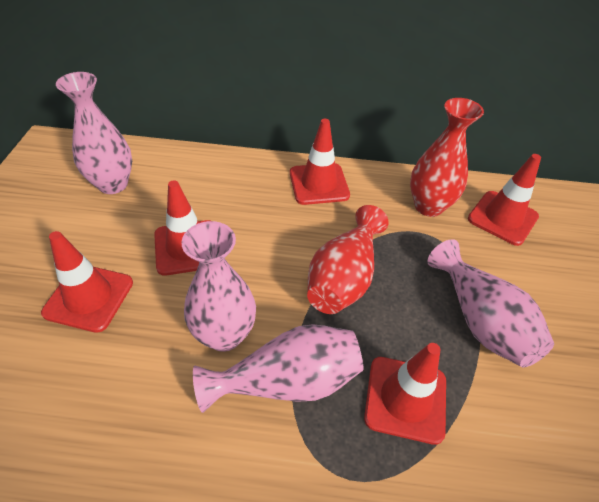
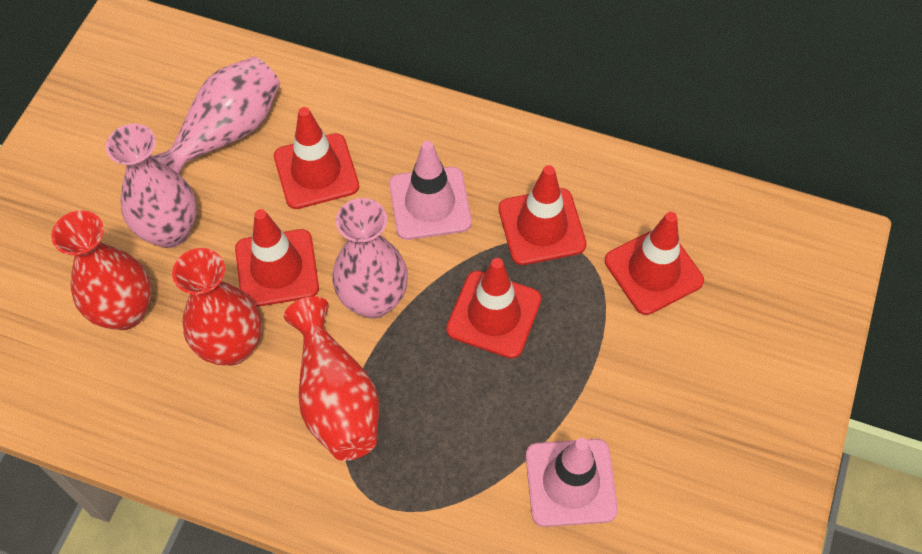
pink traffic cone: 0 -> 2
pink vase: 4 -> 3
red vase: 2 -> 3

